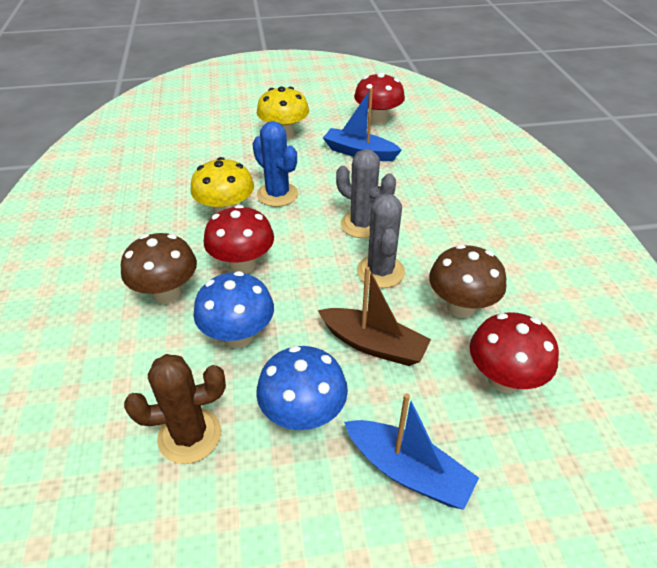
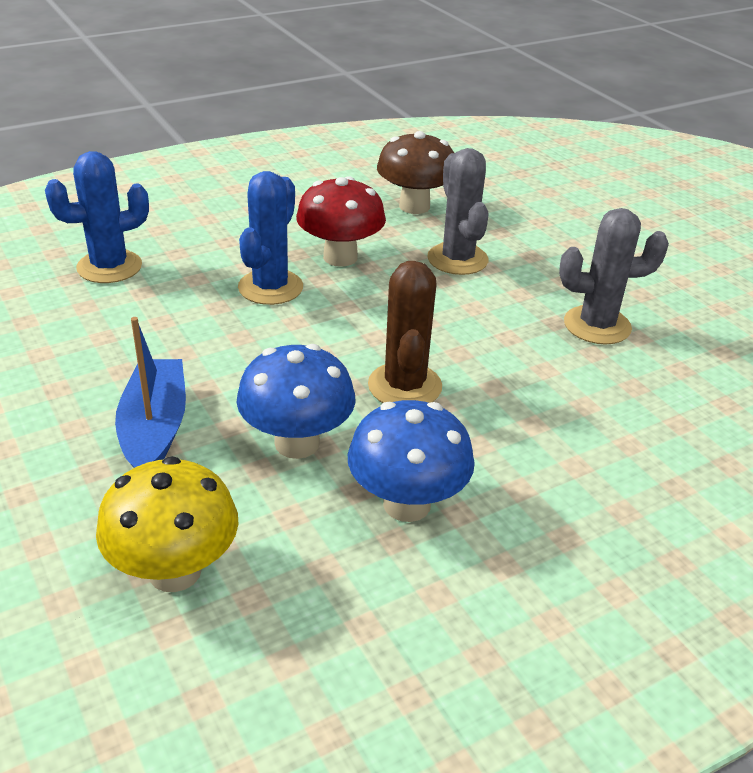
blue boat: 2 -> 1
blue cactus: 1 -> 2
brown boat: 1 -> 0
brown mushroom: 2 -> 1
red mushroom: 3 -> 1
yellow mushroom: 2 -> 1

